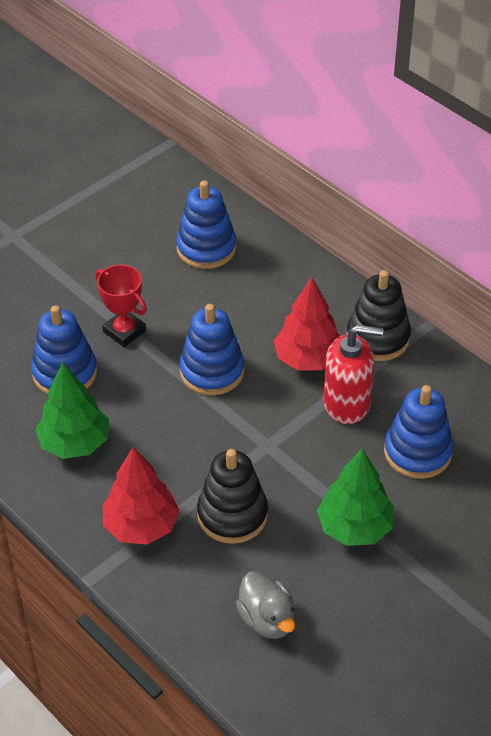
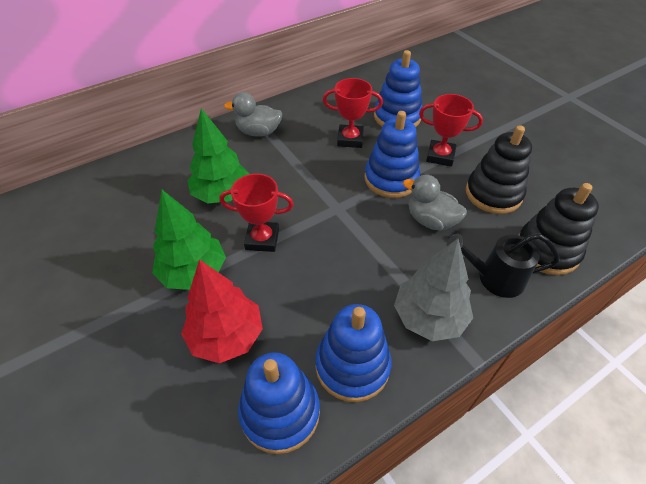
black watering can: 0 -> 1
grey duck: 1 -> 2
grey tree: 0 -> 1
red soap dispenser: 1 -> 0
red tree: 2 -> 1
red trophy: 1 -> 3

